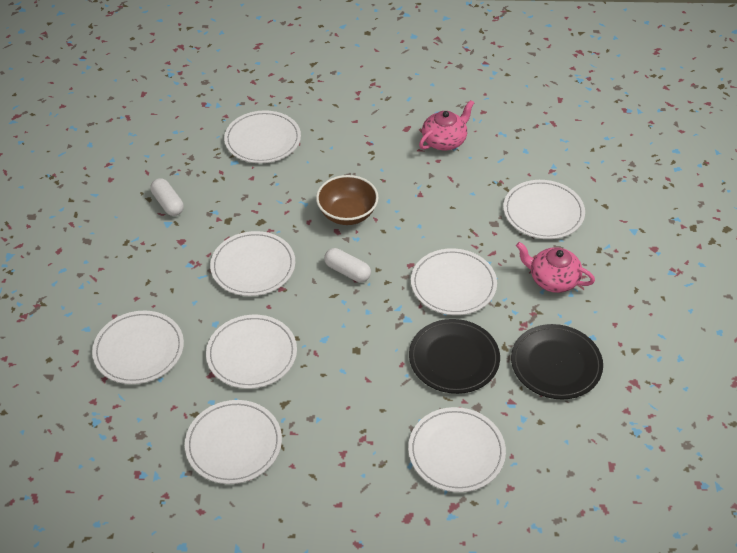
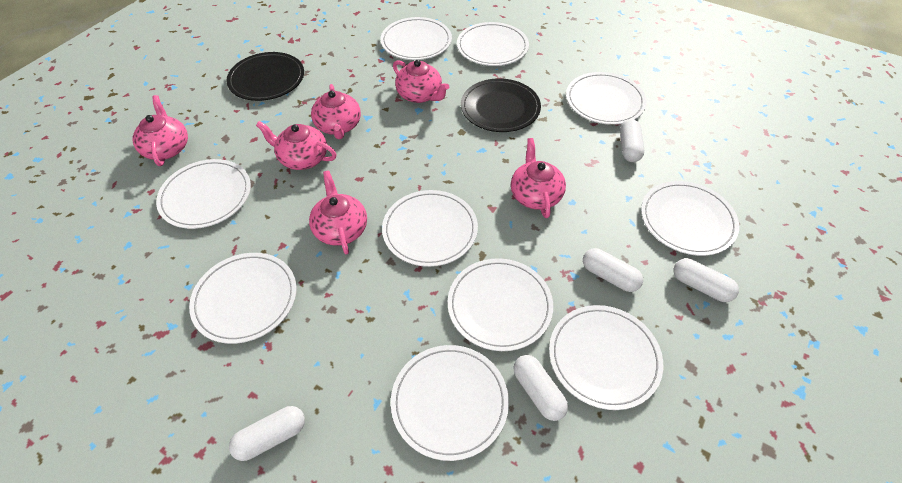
brown bowl: 1 -> 0
pink teapot: 2 -> 6
white capsule: 2 -> 5
white plate: 8 -> 10

